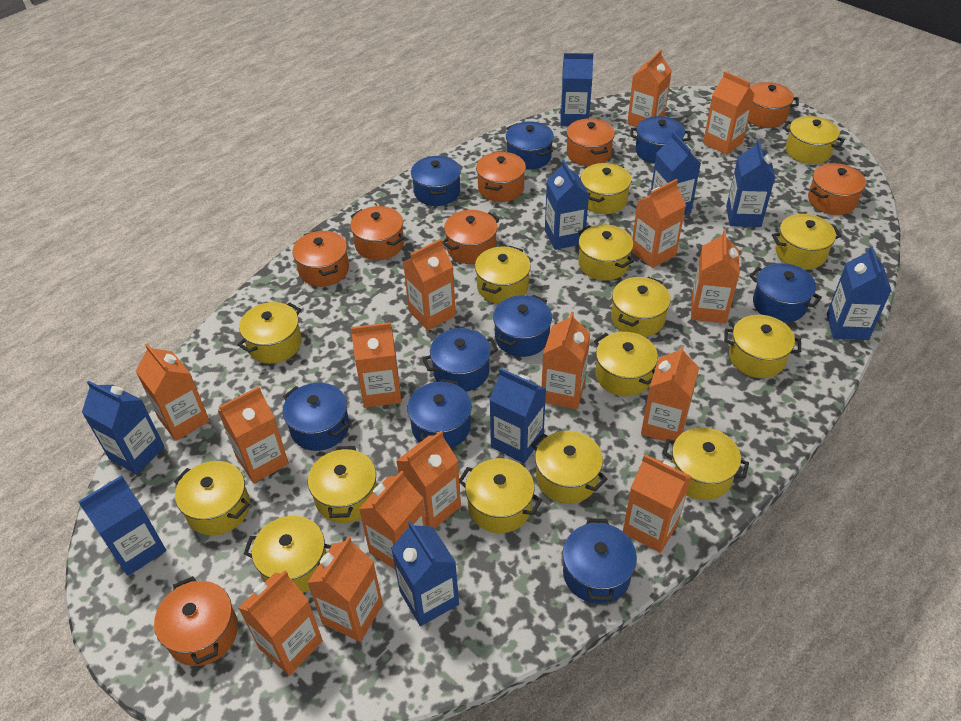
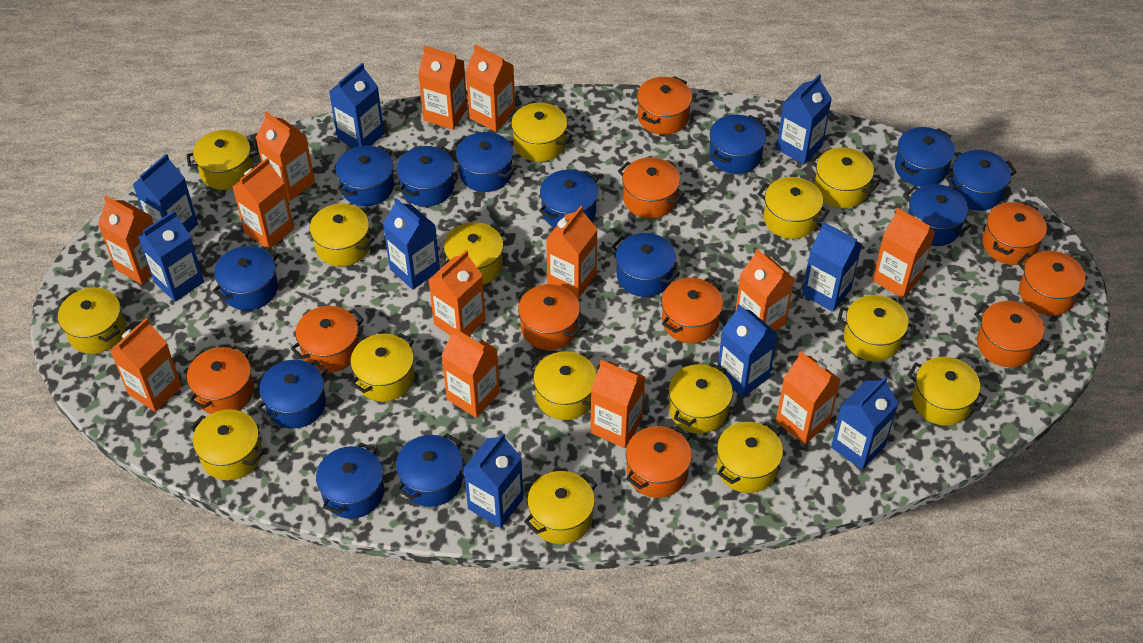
blue pot: 9 -> 13
orange carton: 15 -> 13
orange pot: 8 -> 10

